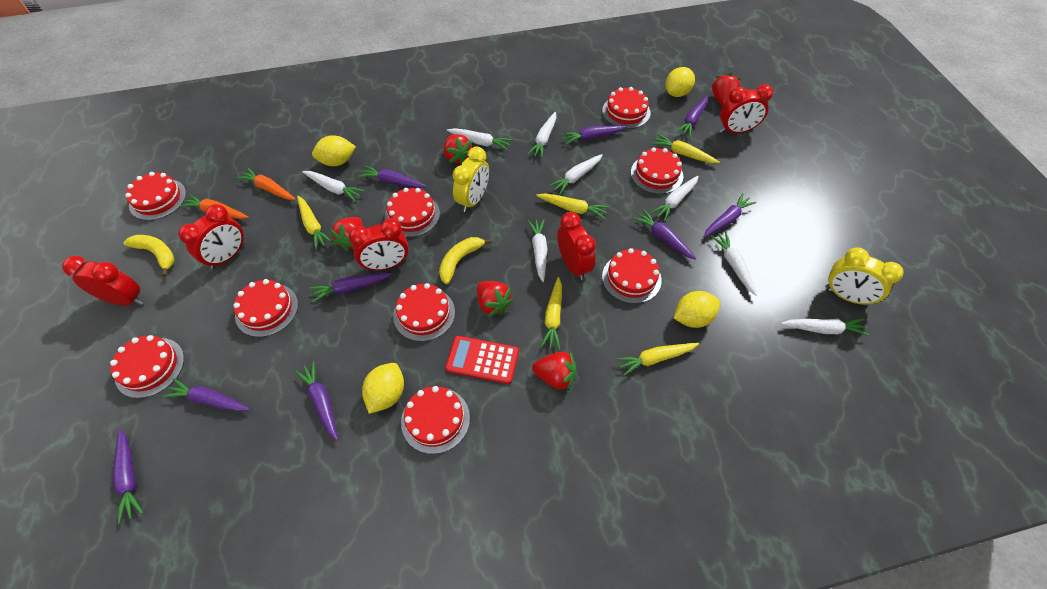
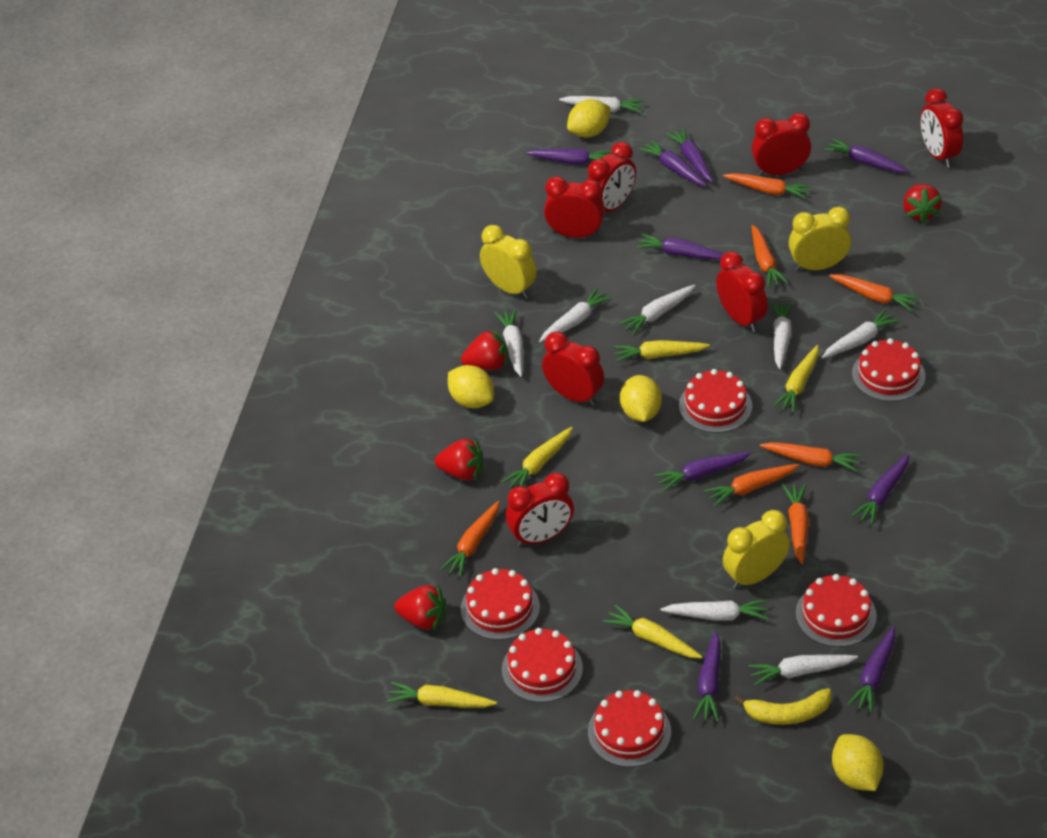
orange carrot: 2 -> 7
red cake: 9 -> 6
red calculator: 1 -> 0
red clock: 5 -> 7
red strawberry: 5 -> 4
yellow banana: 2 -> 1
yellow clock: 2 -> 3

